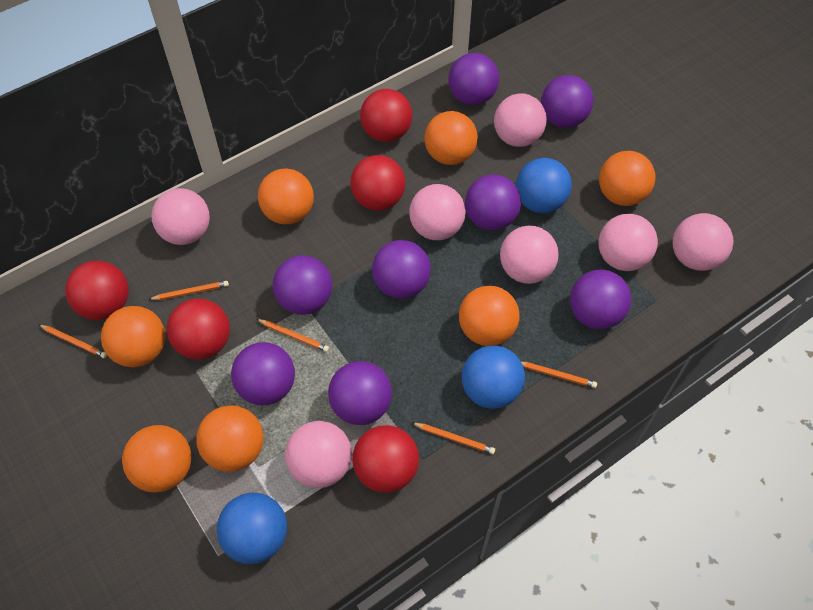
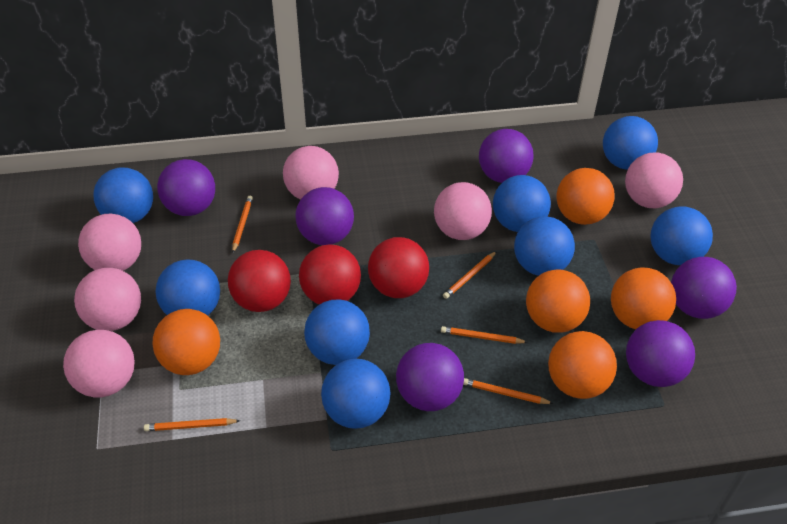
blue ball: 3 -> 8
orange ball: 7 -> 5
pink ball: 7 -> 6
purple ball: 8 -> 6
red ball: 5 -> 3

